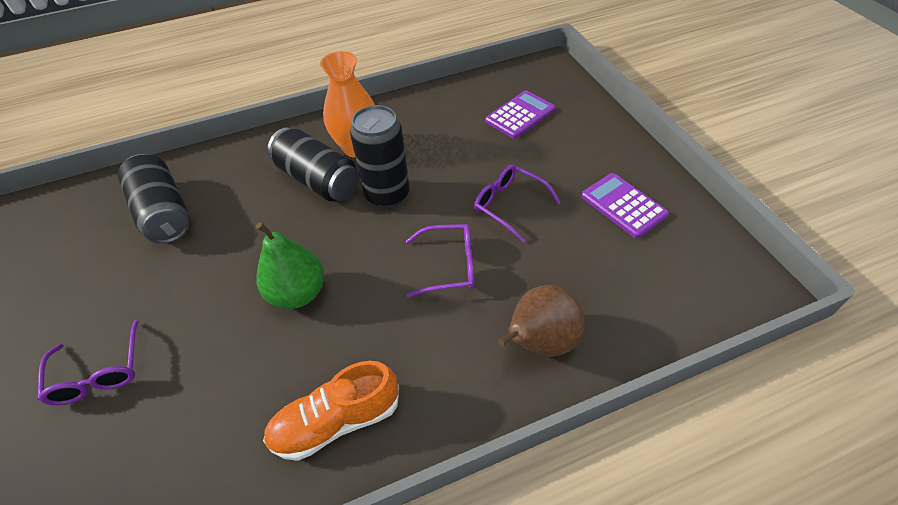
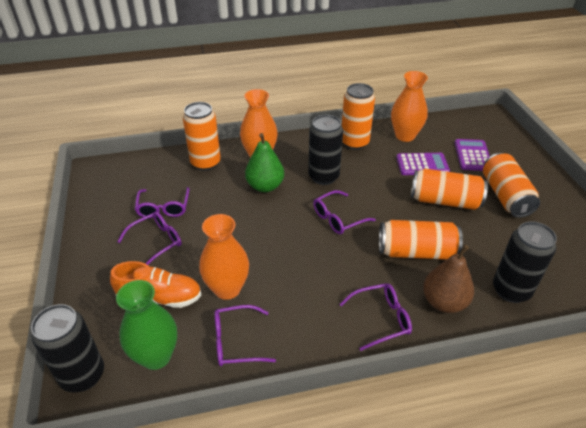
green vase: 0 -> 1
orange can: 0 -> 5
orange vase: 1 -> 3
purple glasses: 3 -> 5

